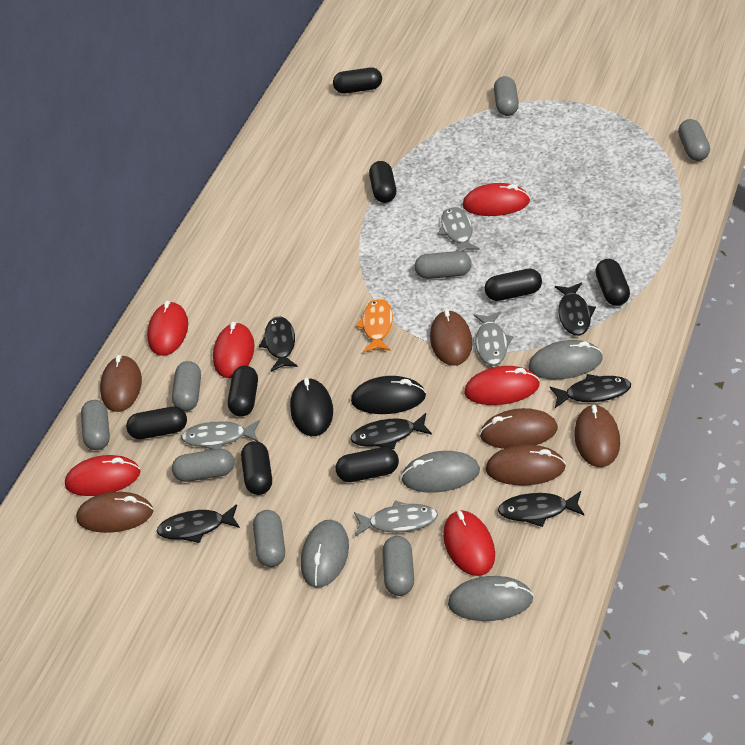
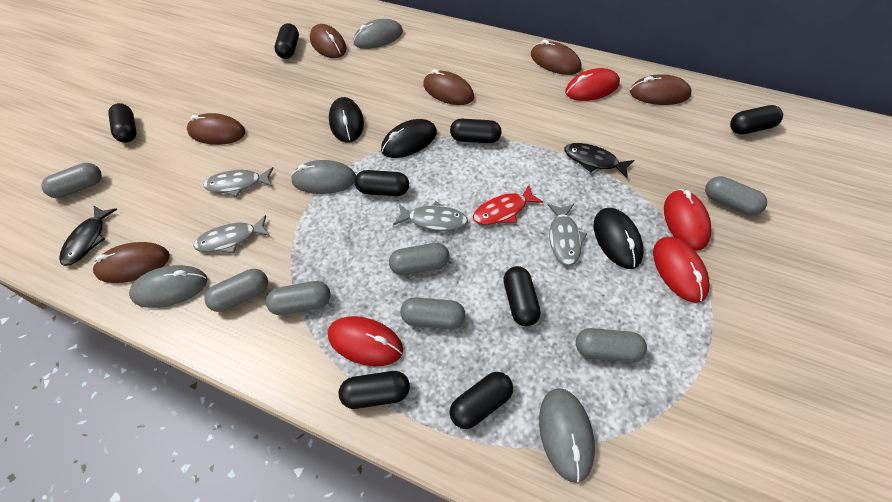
black fish: 6 -> 2
black mouse: 2 -> 3
grey capsule: 8 -> 7
orange fish: 1 -> 0
red fish: 0 -> 1
red mouse: 6 -> 4

